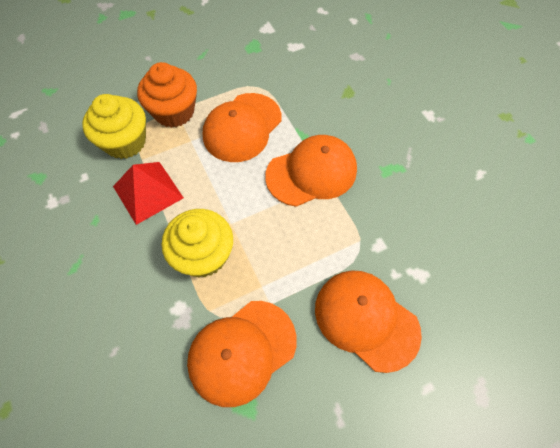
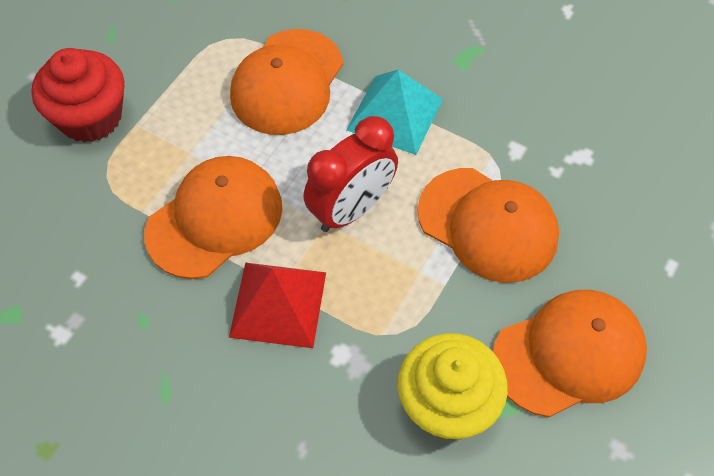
orange cupcake: 1 -> 0
red clock: 0 -> 1
red cupcake: 0 -> 1
turquoise pyramid: 0 -> 1
yellow cupcake: 2 -> 1

